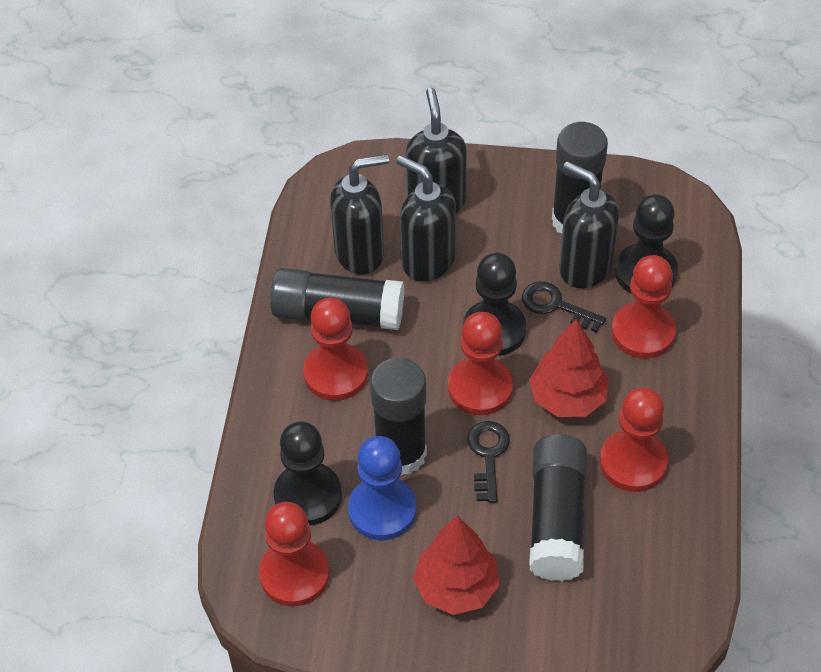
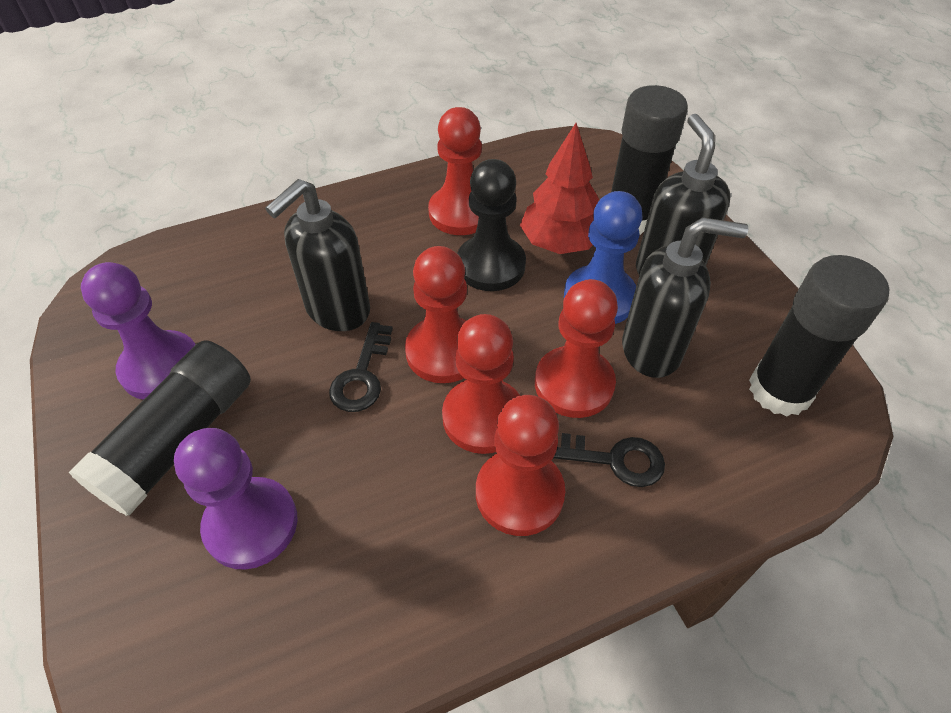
black glue stick: 4 -> 3
black pawn: 3 -> 1
black soap dispenser: 4 -> 3
purple pawn: 0 -> 2
red tree: 2 -> 1

